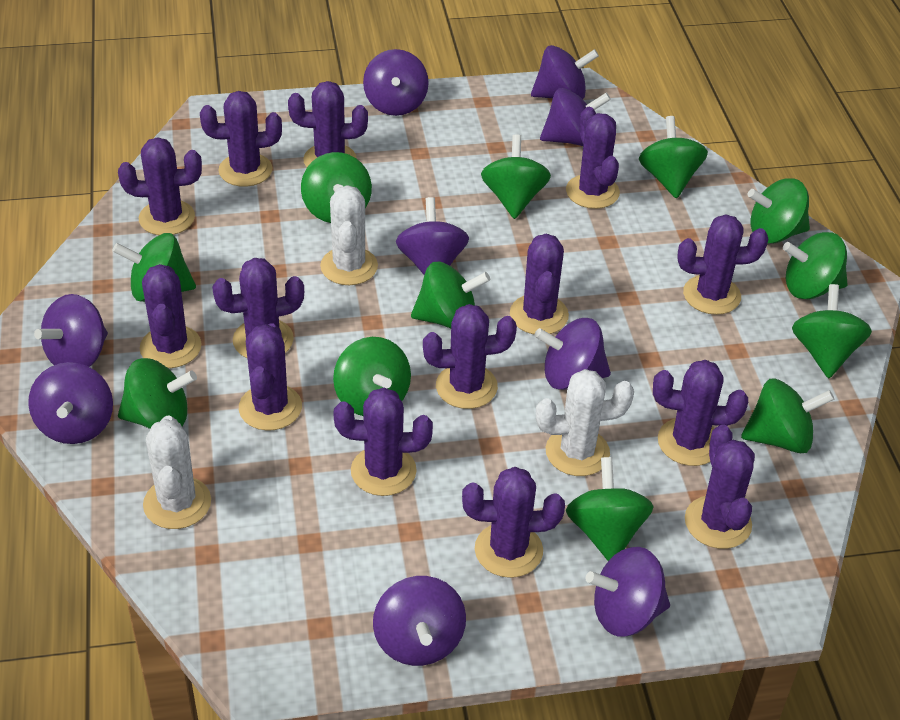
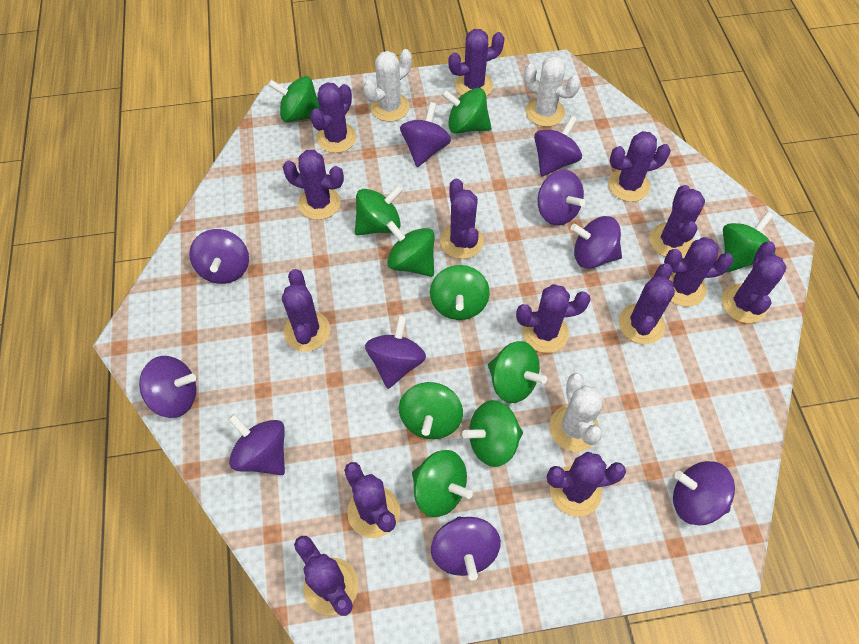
green spinning top: 12 -> 10
purple spinning top: 9 -> 10

